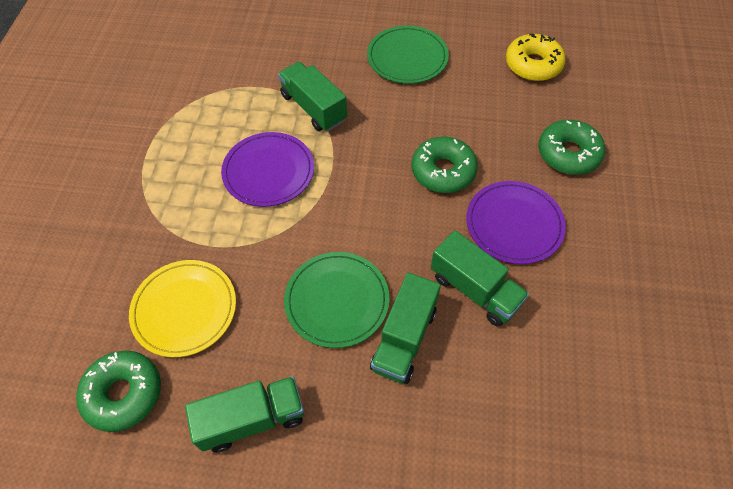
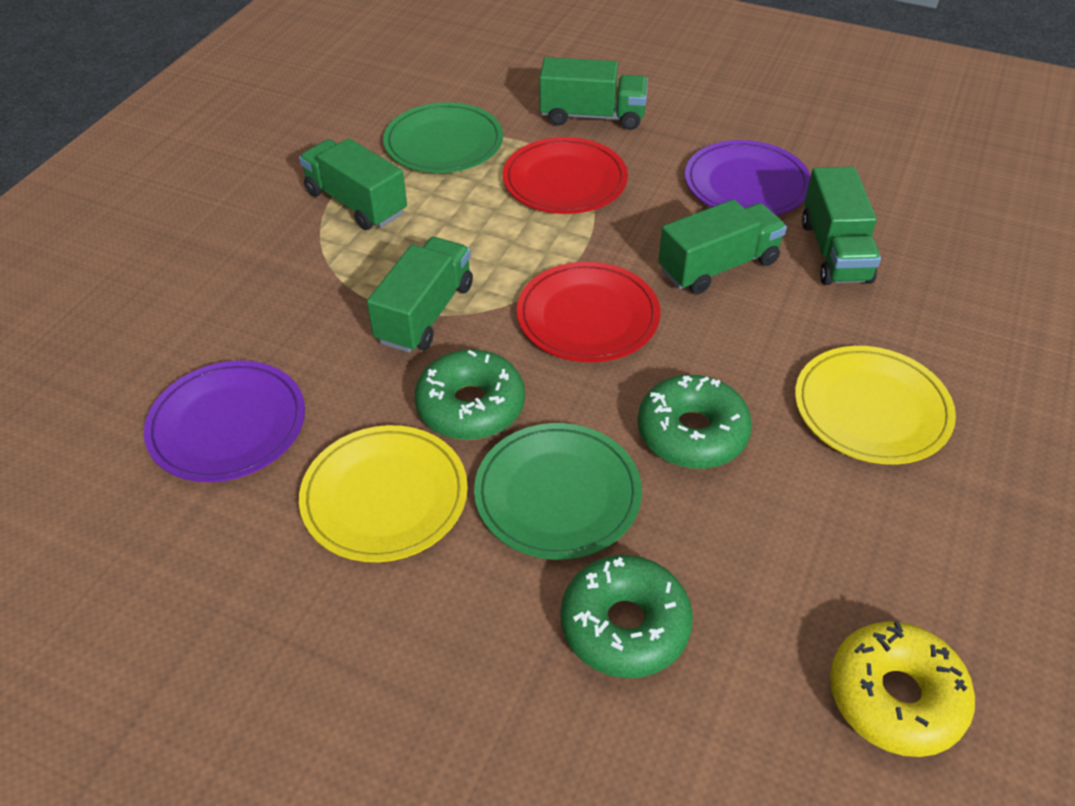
green truck: 4 -> 5
red plate: 0 -> 2
yellow plate: 1 -> 2

